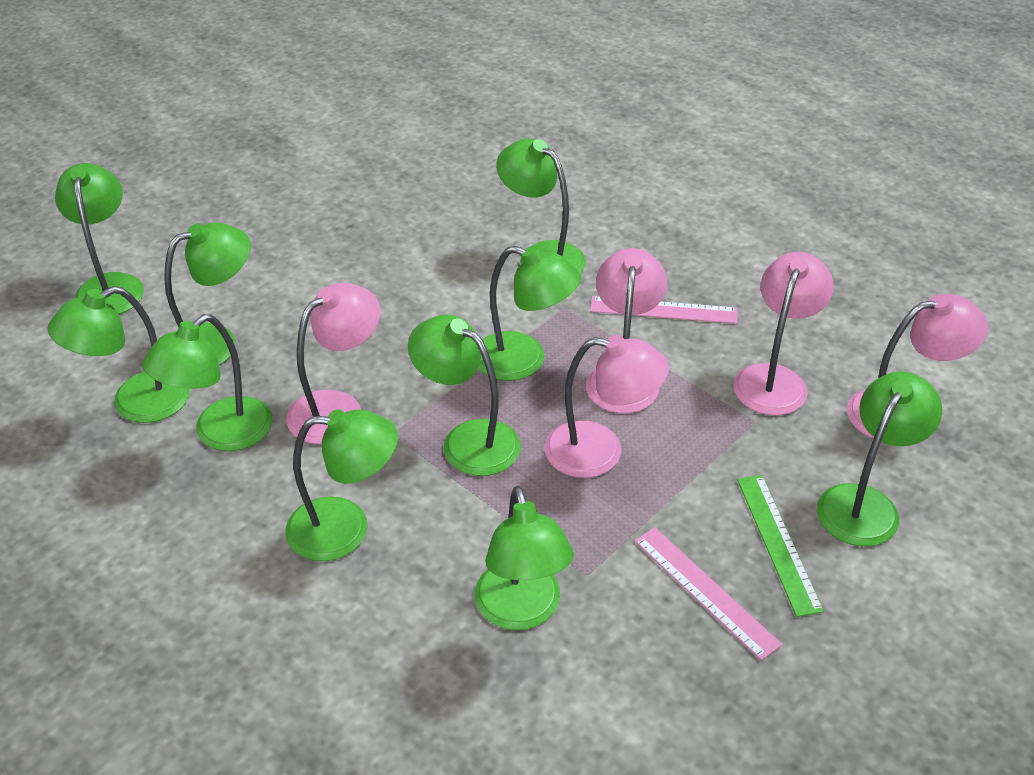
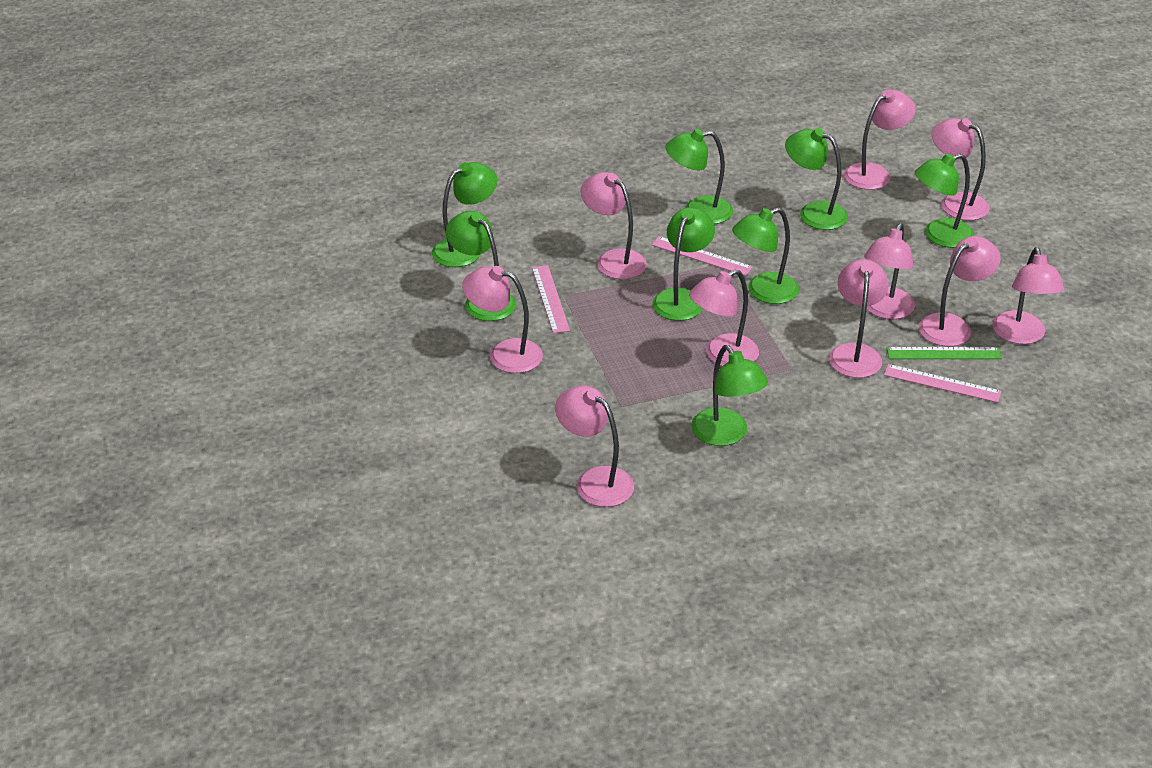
green lamp: 10 -> 8
pink lamp: 5 -> 10
pink ruler: 2 -> 3

